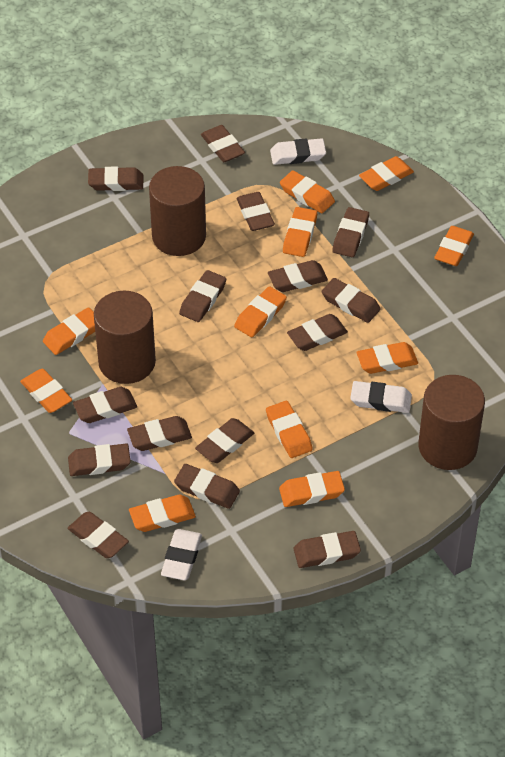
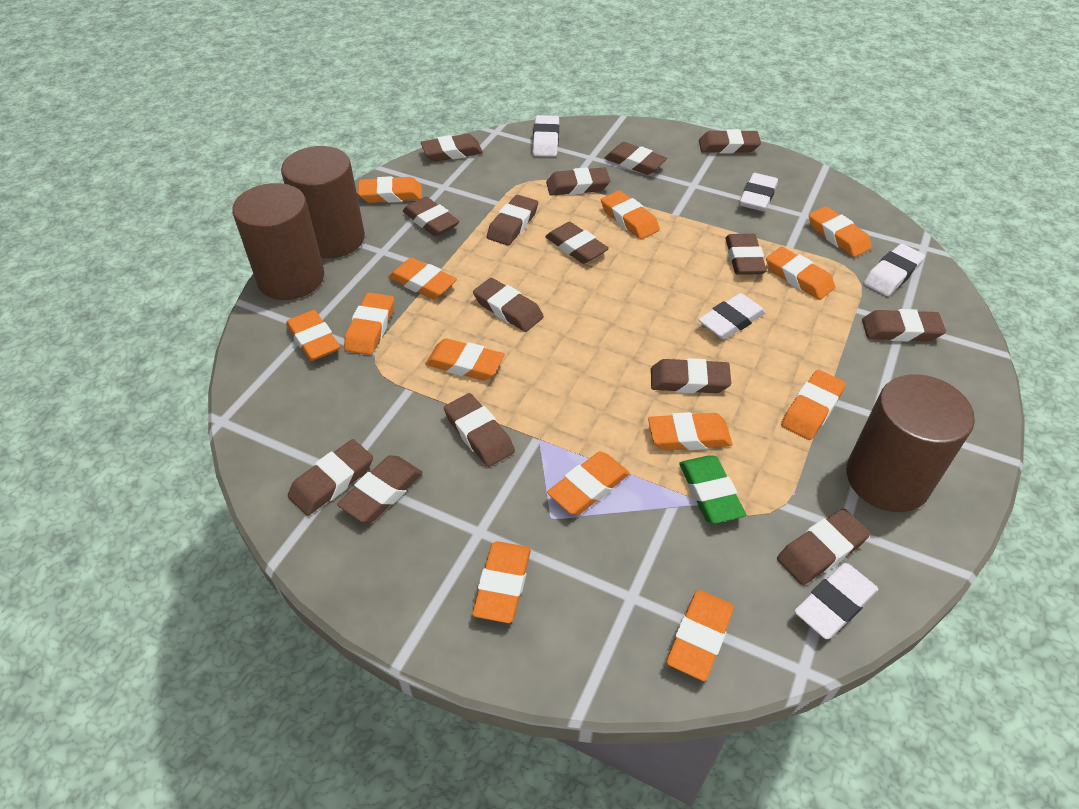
green eraser: 0 -> 1
orange eraser: 11 -> 13
white eraser: 3 -> 5

